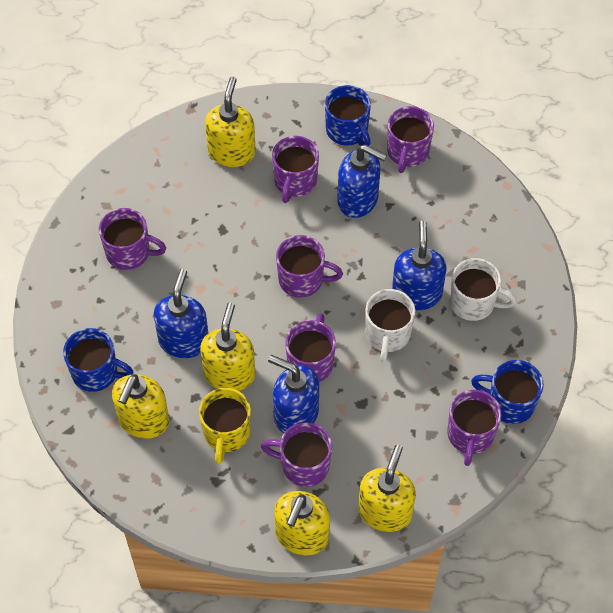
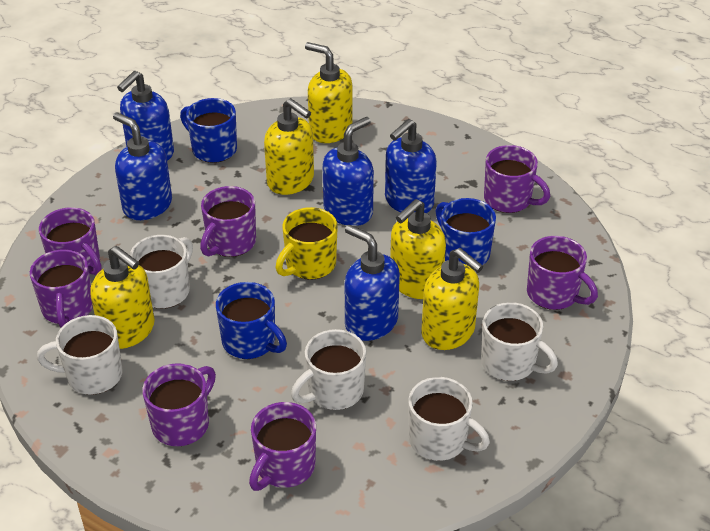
blue soap dispenser: 4 -> 5
white mug: 2 -> 5

